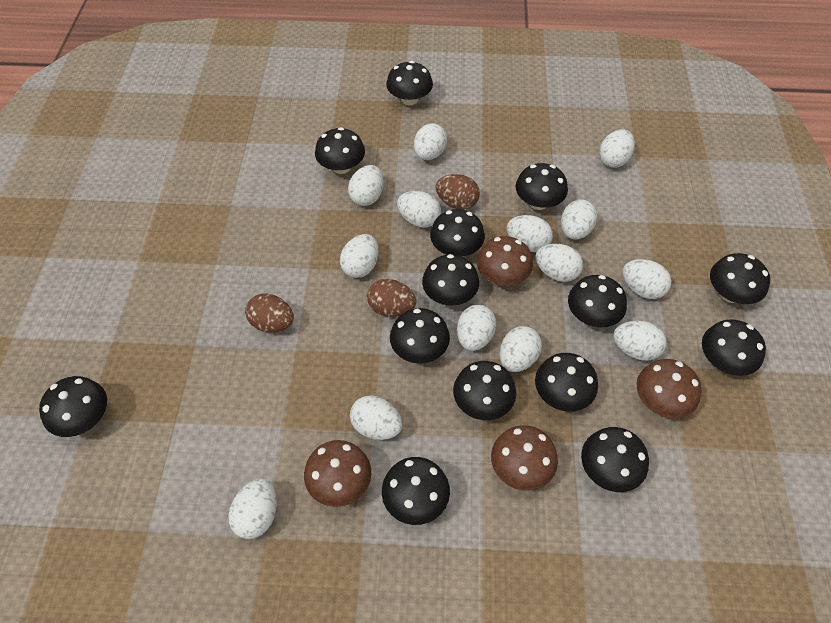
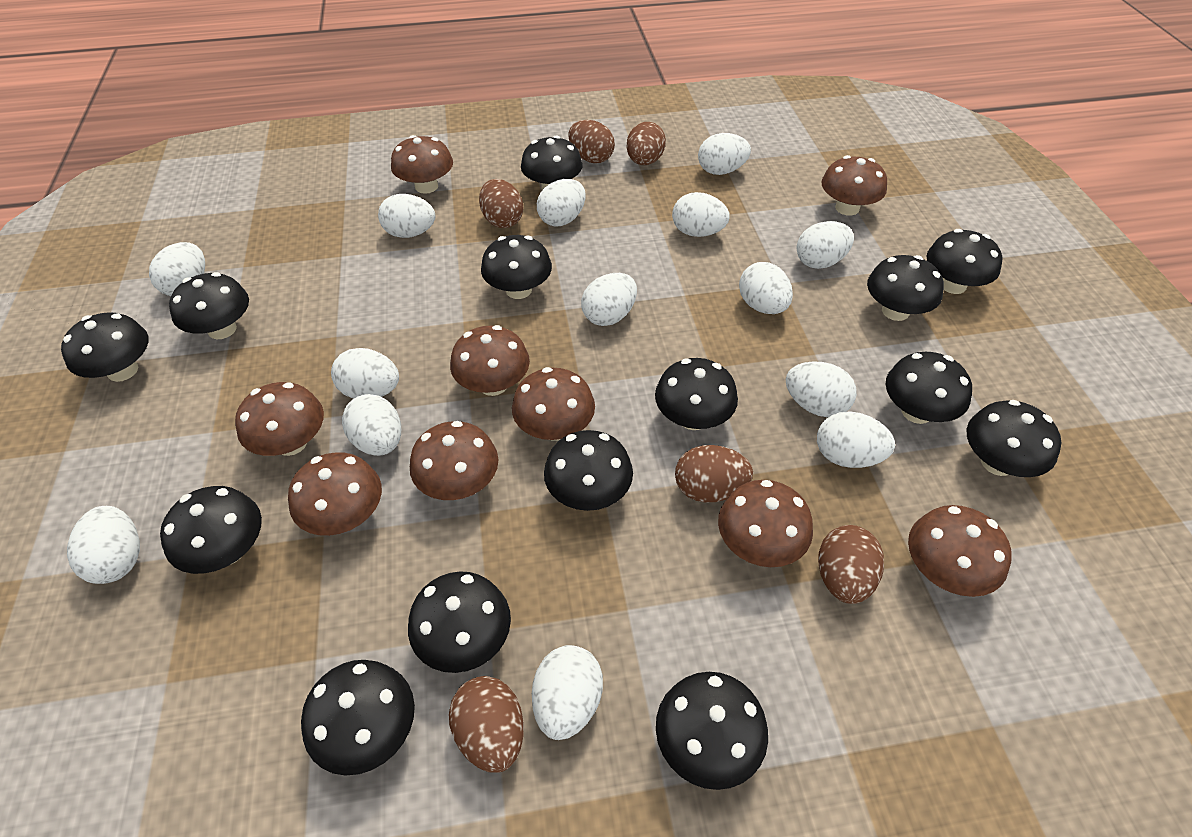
brown egg: 3 -> 6
brown mushroom: 4 -> 9

